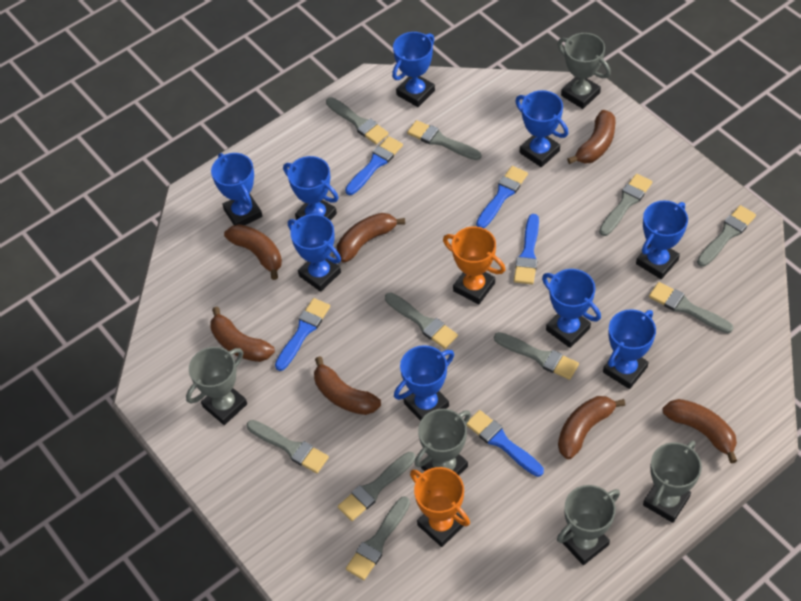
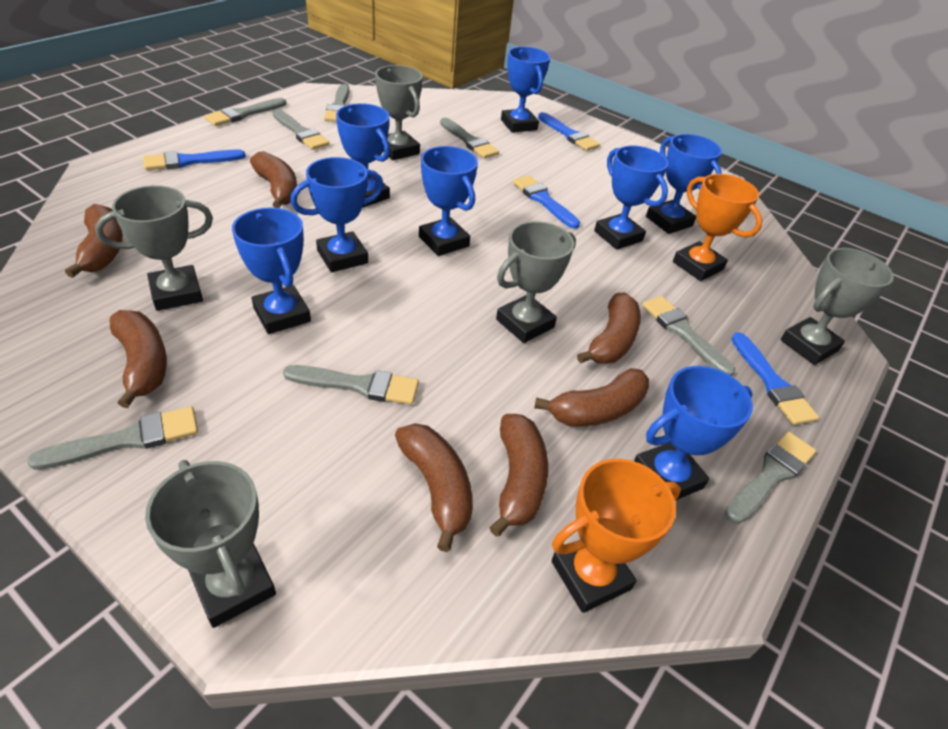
blue brush: 5 -> 4
blue trophy: 9 -> 8
grey brush: 10 -> 8

